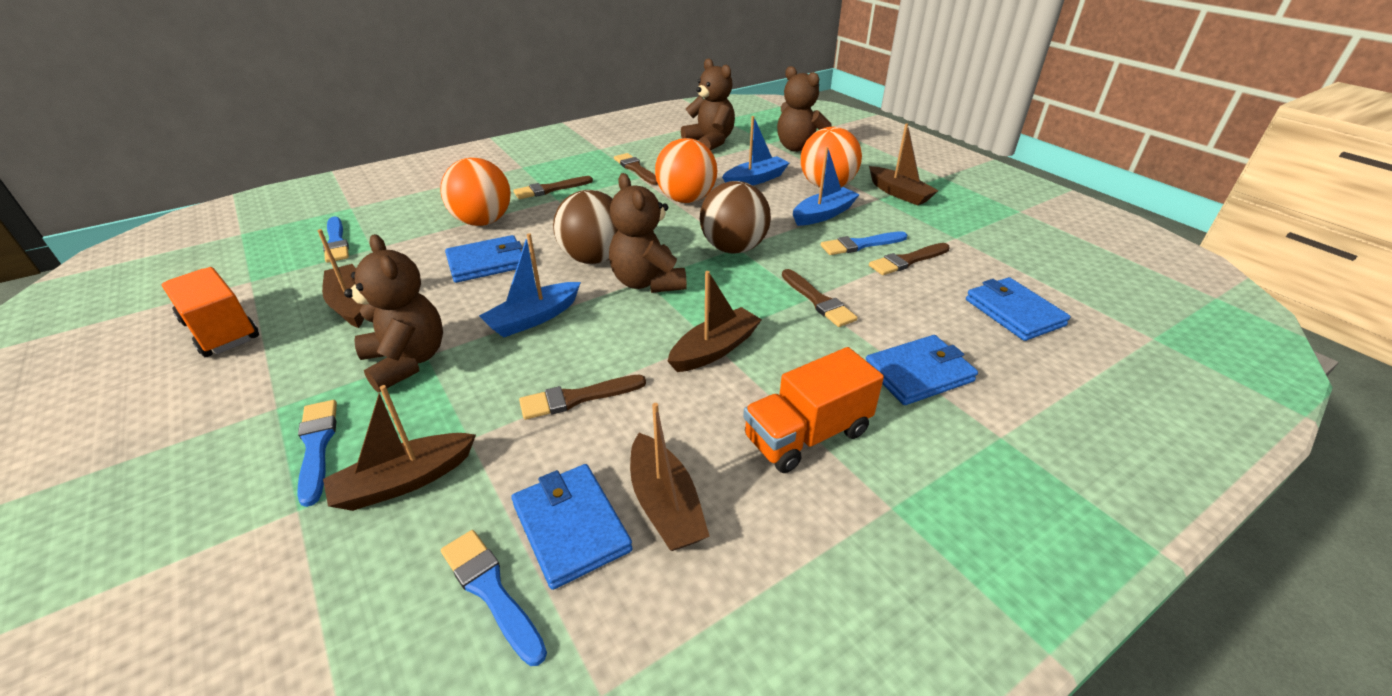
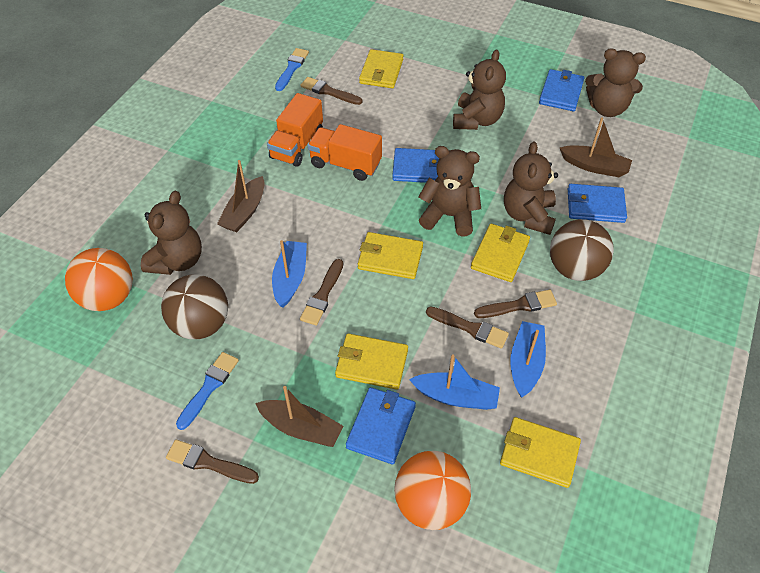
blue brush: 4 -> 2
brown boat: 5 -> 3
brown teddy bear: 4 -> 5
orange ball: 3 -> 2
yellow wallet: 0 -> 5

